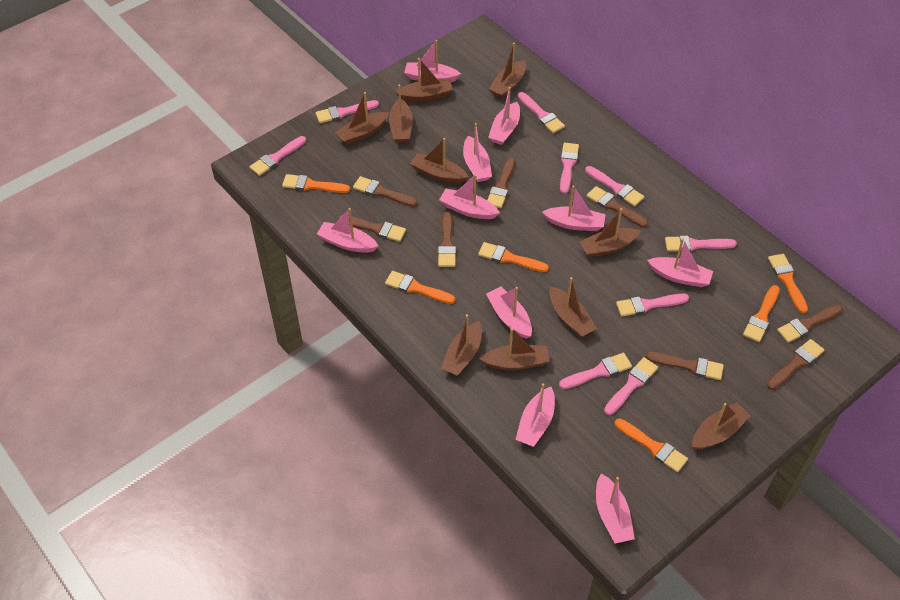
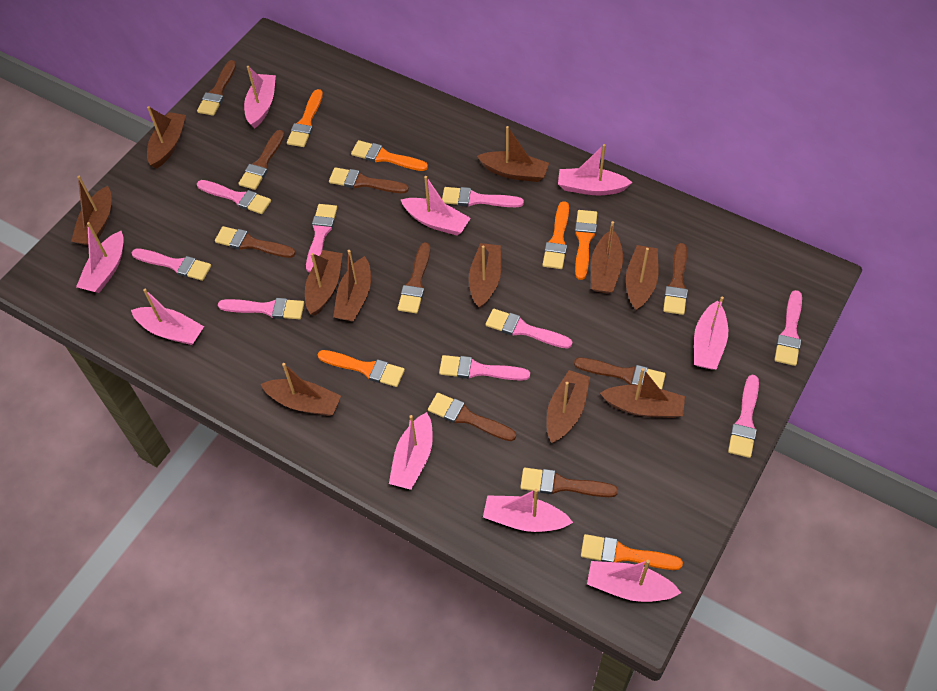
brown boat: 10 -> 11
brown brush: 8 -> 9
pink boat: 10 -> 9

